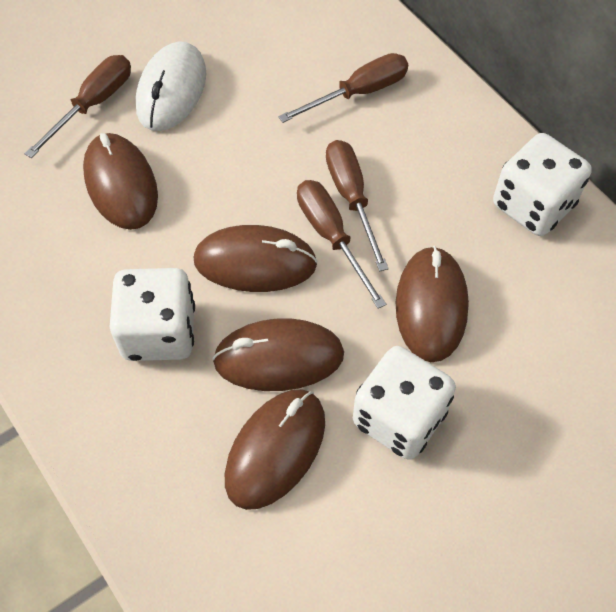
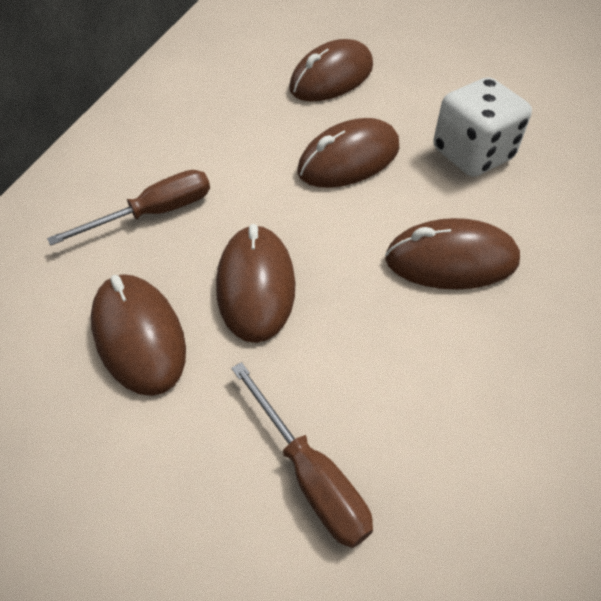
brown screwdriver: 4 -> 2
white dice: 3 -> 1
white mouse: 1 -> 0

